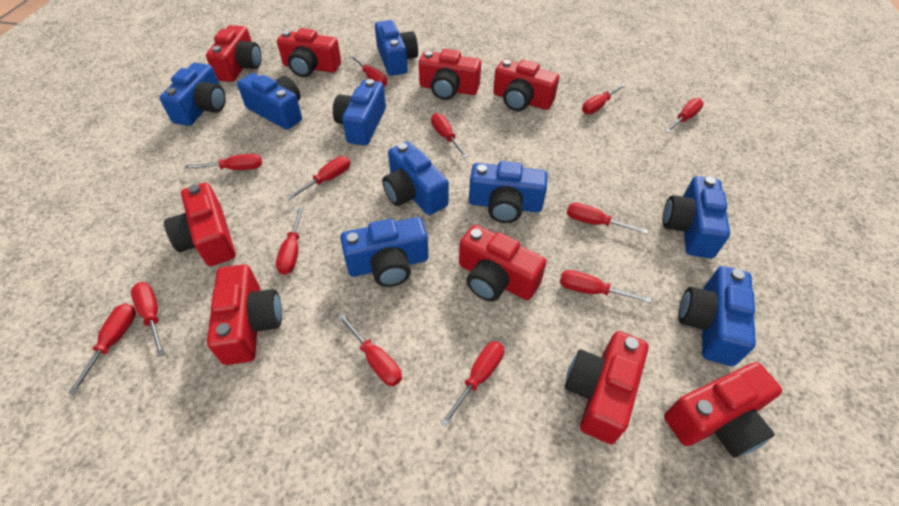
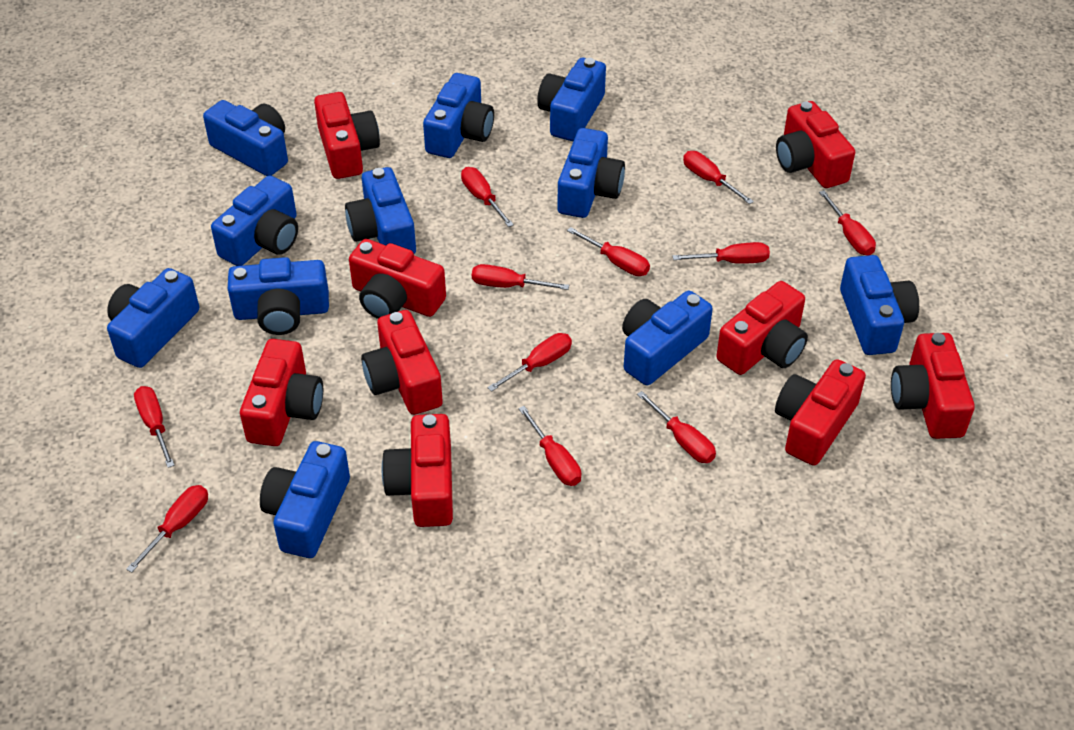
blue camera: 9 -> 11
red screwdriver: 13 -> 11

